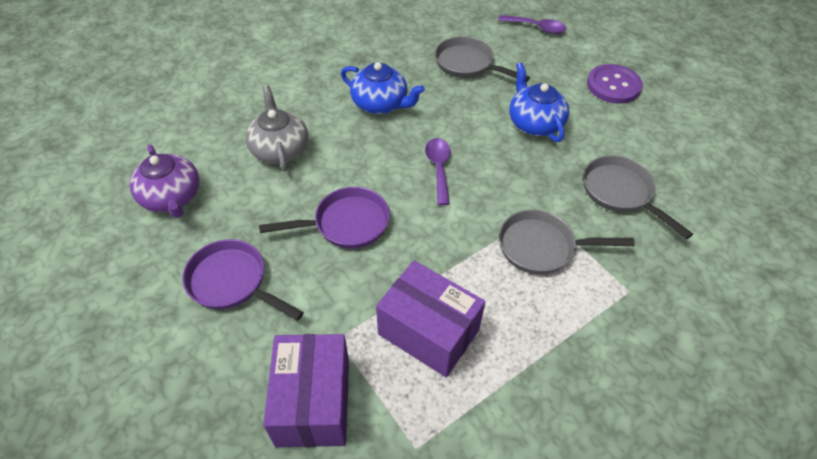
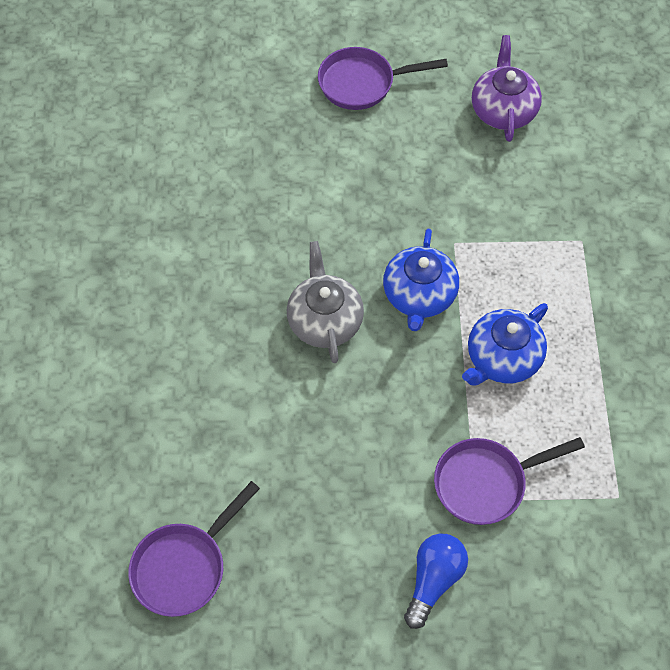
blue light bulb: 0 -> 1
grey pan: 3 -> 0
purple box: 2 -> 0
purple button: 1 -> 0
purple pan: 2 -> 3
purple spoon: 2 -> 0

